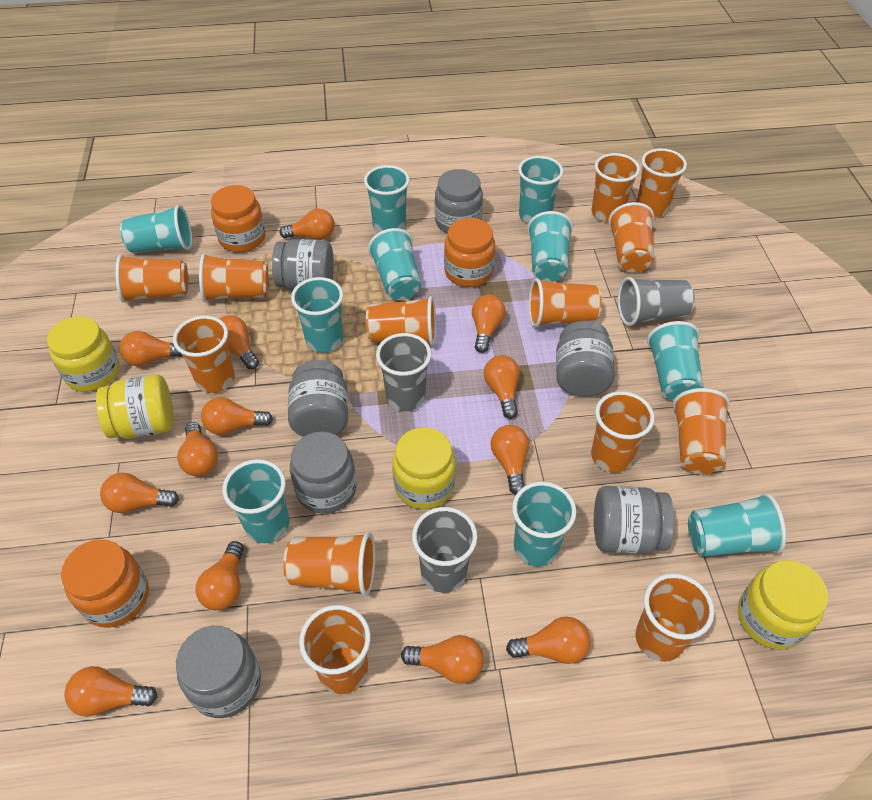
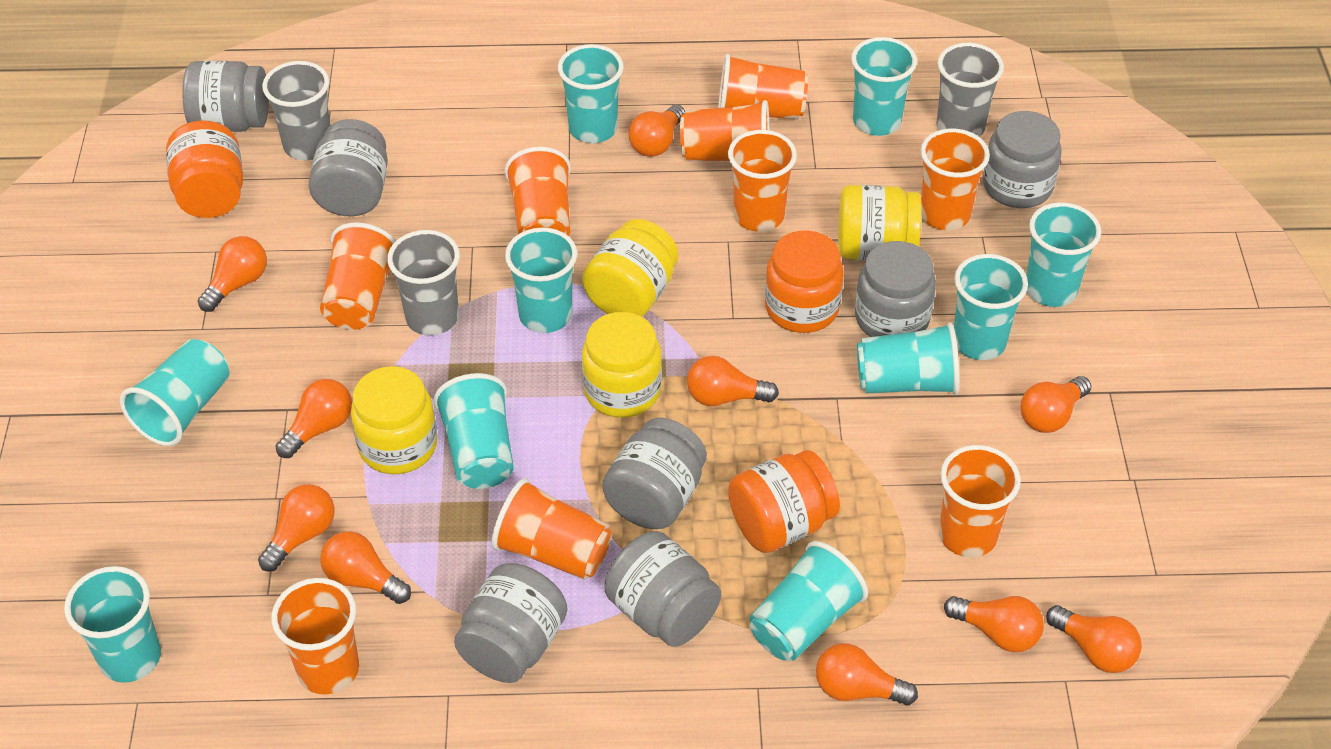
orange cup: 13 -> 9
orange light bulb: 13 -> 10

